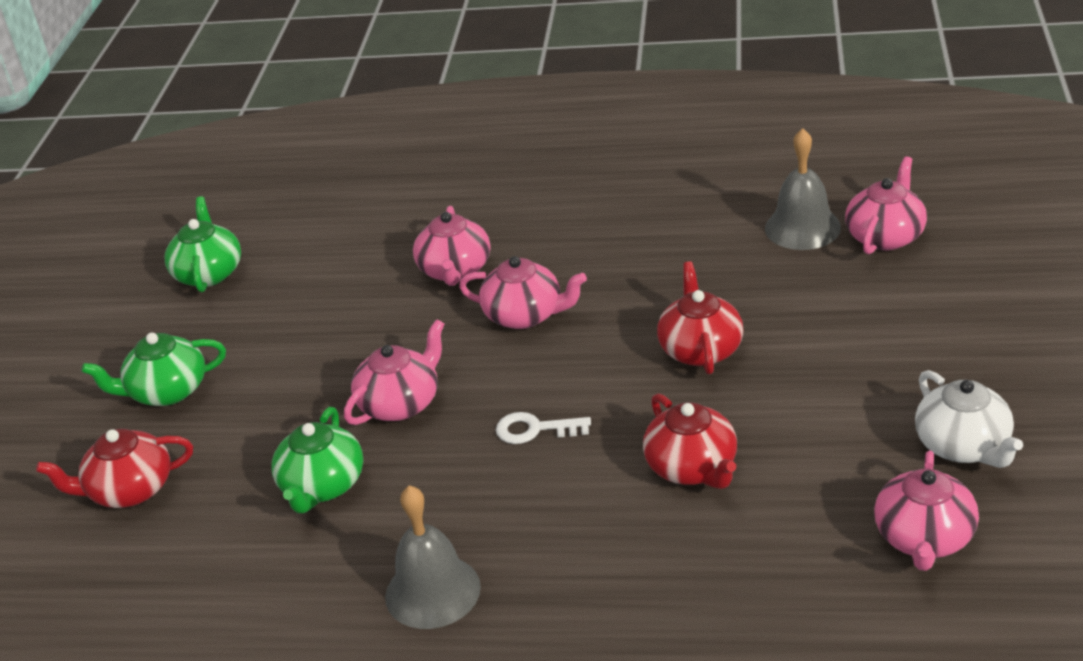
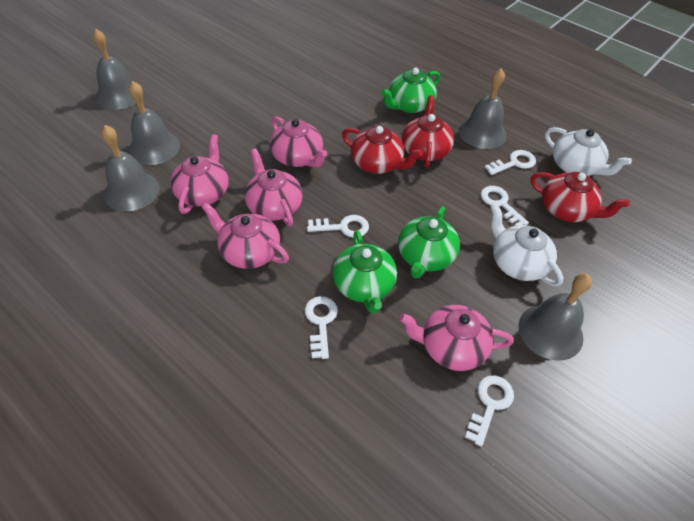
grey bell: 2 -> 5
white key: 1 -> 5
white teapot: 1 -> 2

